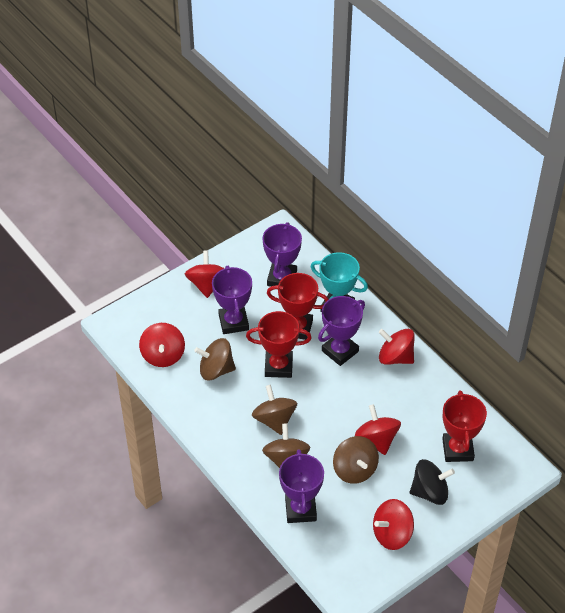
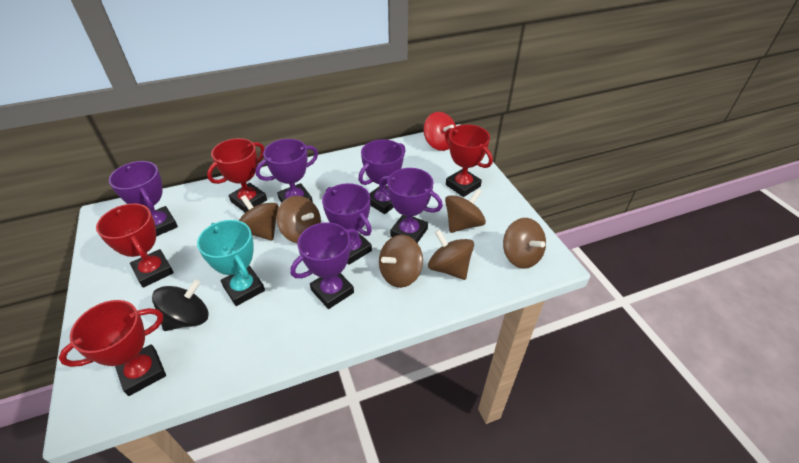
brown spinning top: 4 -> 6
purple trophy: 4 -> 6
red spinning top: 5 -> 1
red trophy: 3 -> 4

